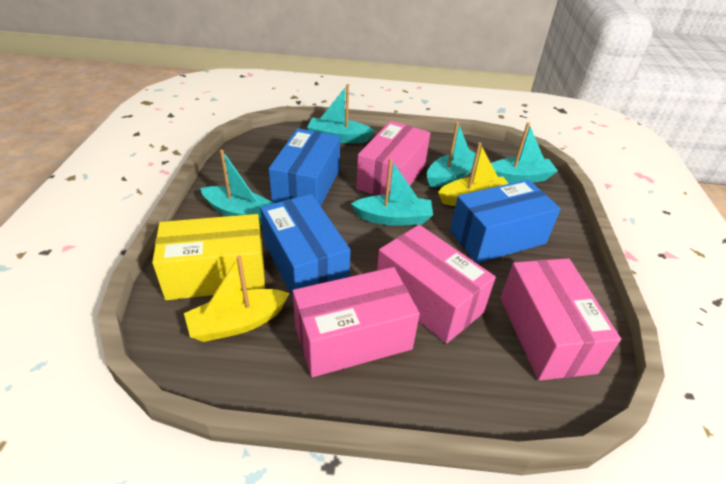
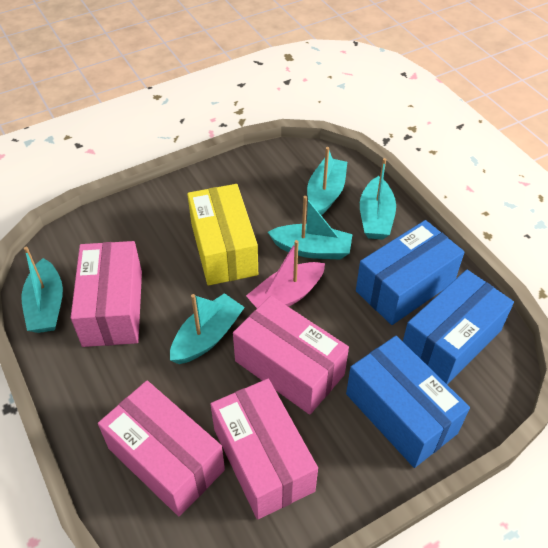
pink boat: 0 -> 1
yellow boat: 2 -> 0

